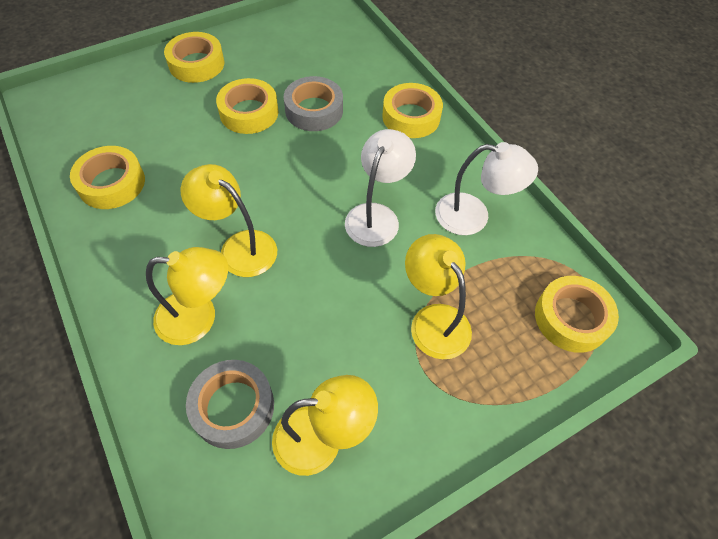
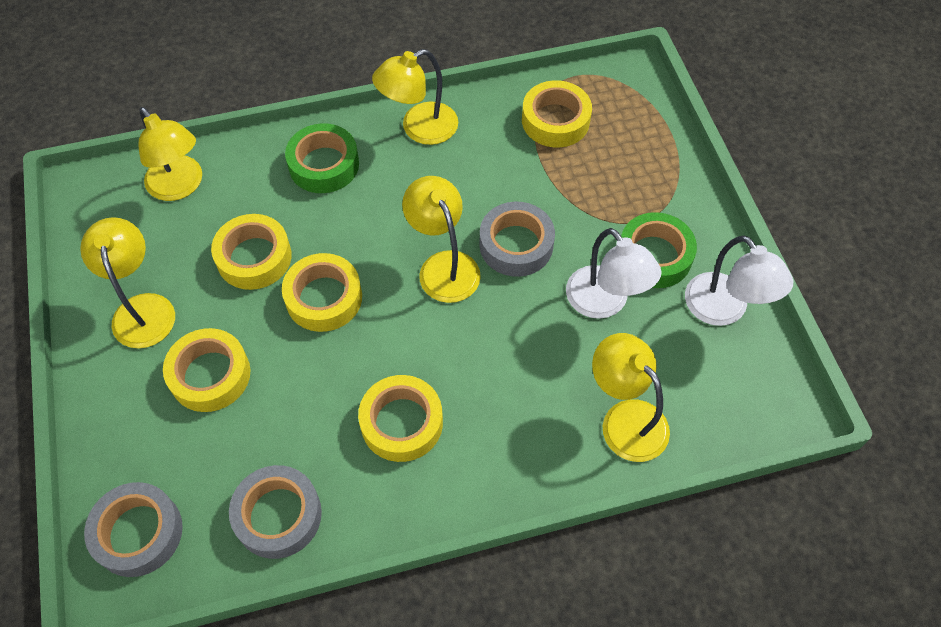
green tape: 0 -> 2
grey tape: 2 -> 3
yellow lamp: 4 -> 5

